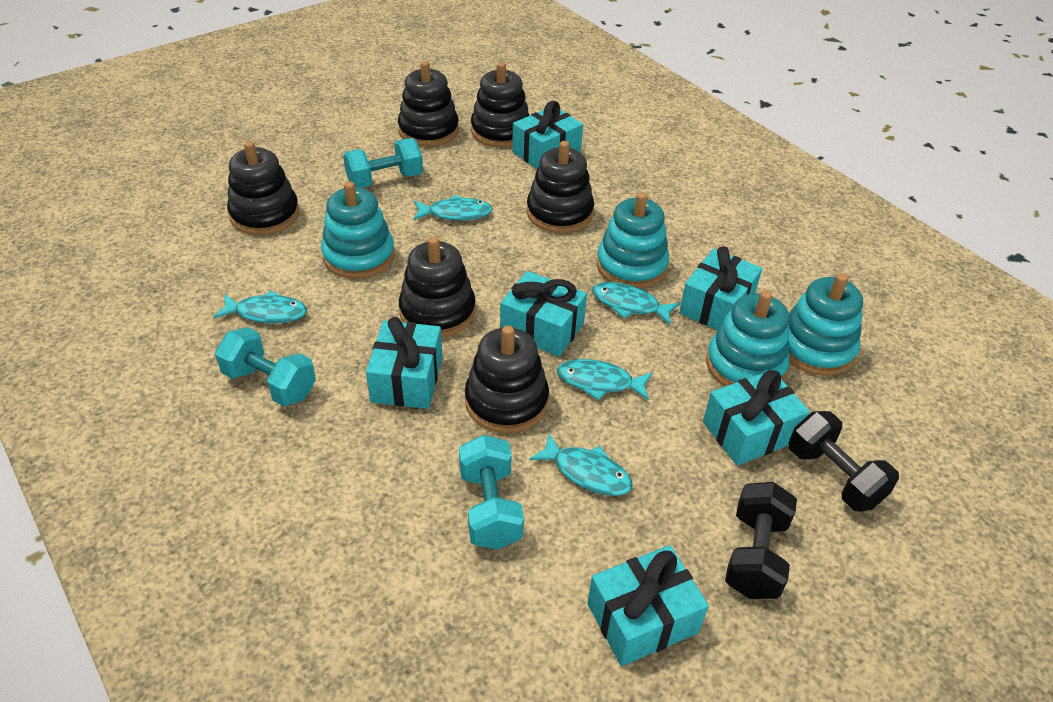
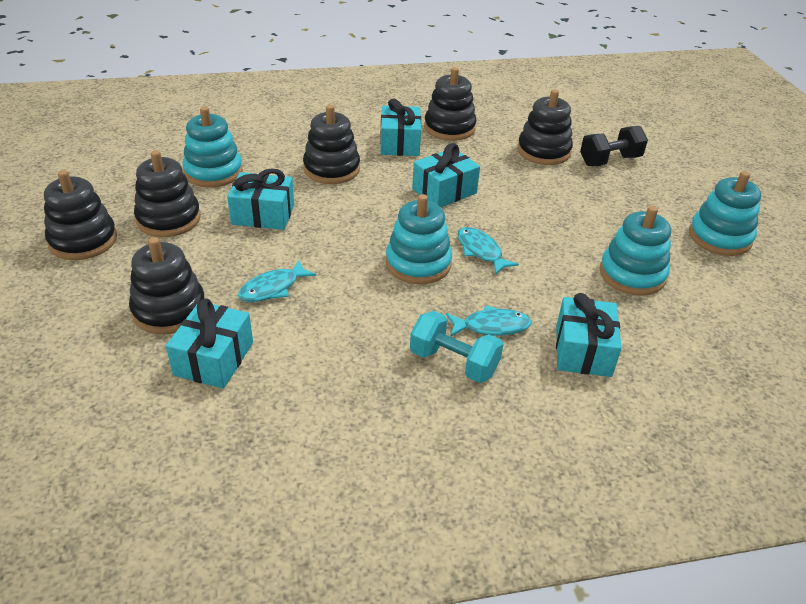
black dumbbell: 2 -> 1
turquoise dumbbell: 3 -> 1
turquoise fish: 5 -> 3
turquoise gift: 6 -> 5

